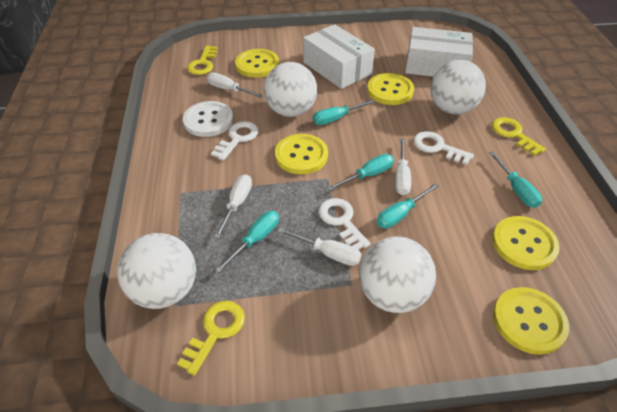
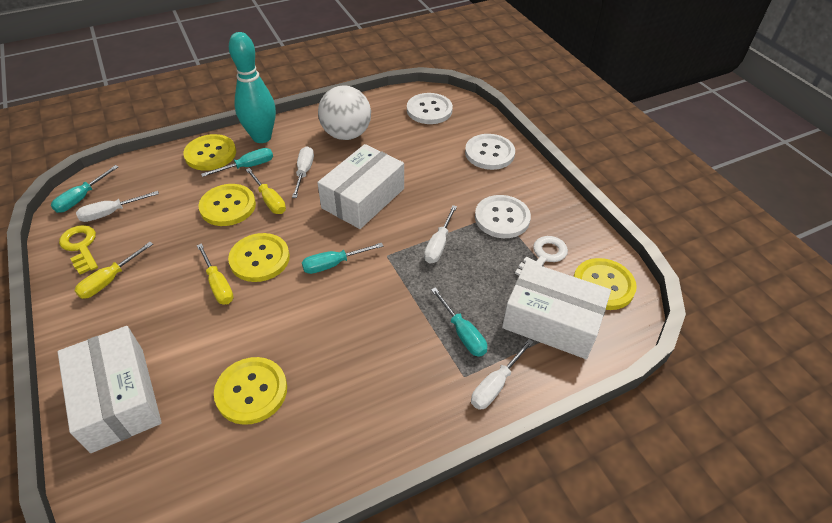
turquoise bowling pin: 0 -> 1
turquoise screwdriver: 5 -> 4
white ball: 4 -> 1
white box: 2 -> 3
white button: 1 -> 3
white key: 3 -> 1
yellow key: 3 -> 1
yellow screwdriver: 0 -> 3

